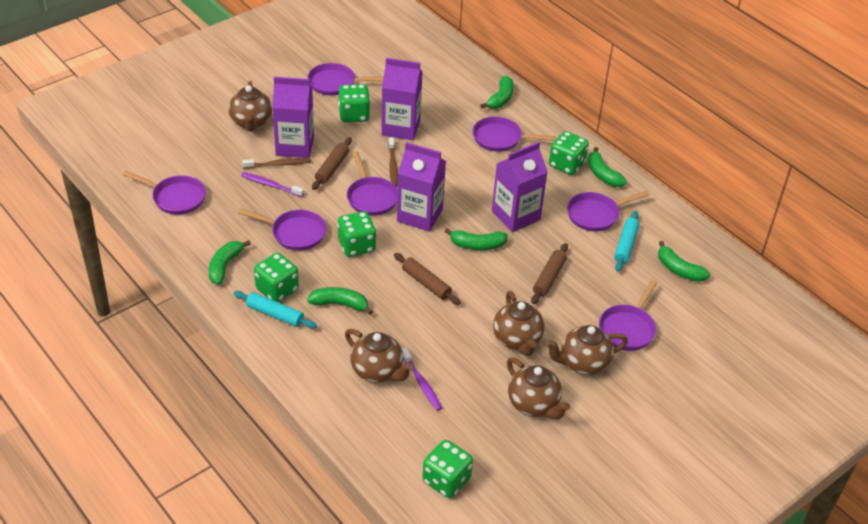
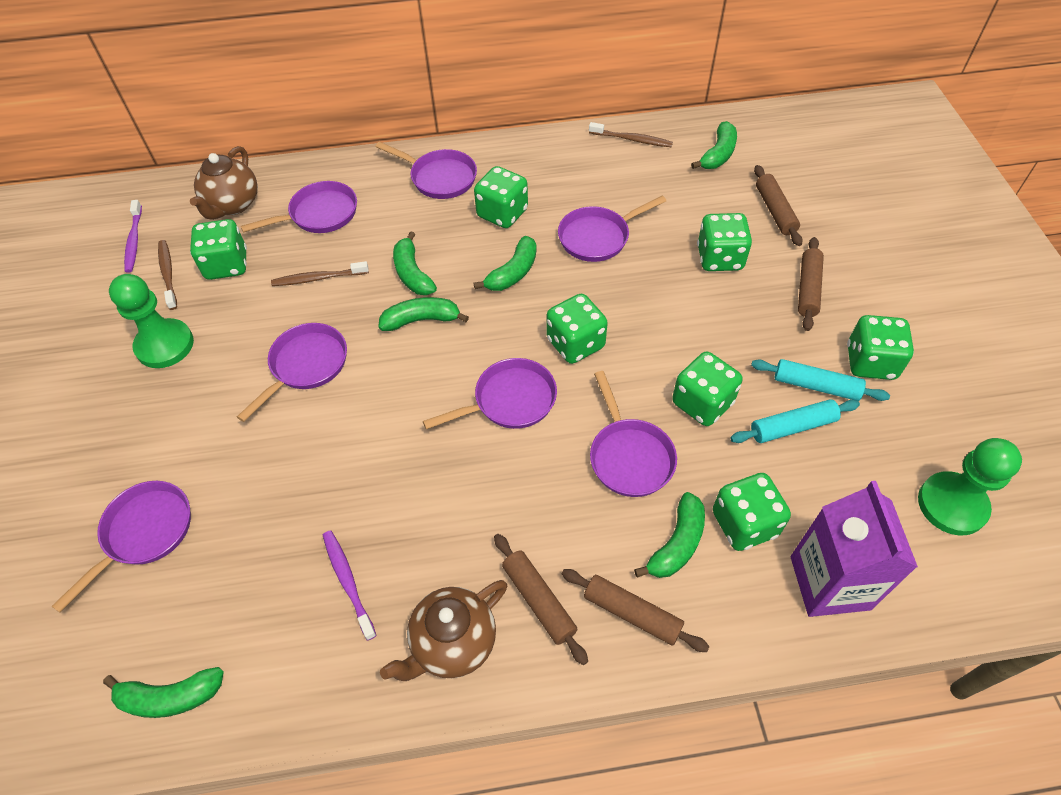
brown rolling pin: 3 -> 4
brown teapot: 5 -> 2
brown toothbrush: 2 -> 3
green dice: 5 -> 7
green pawn: 0 -> 2
purple carton: 4 -> 1

